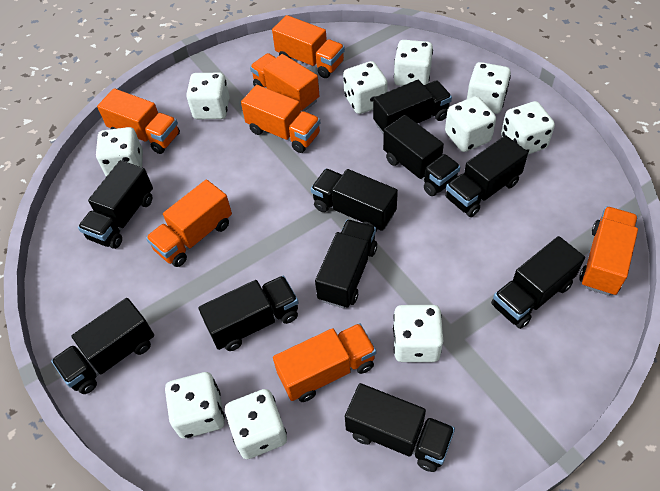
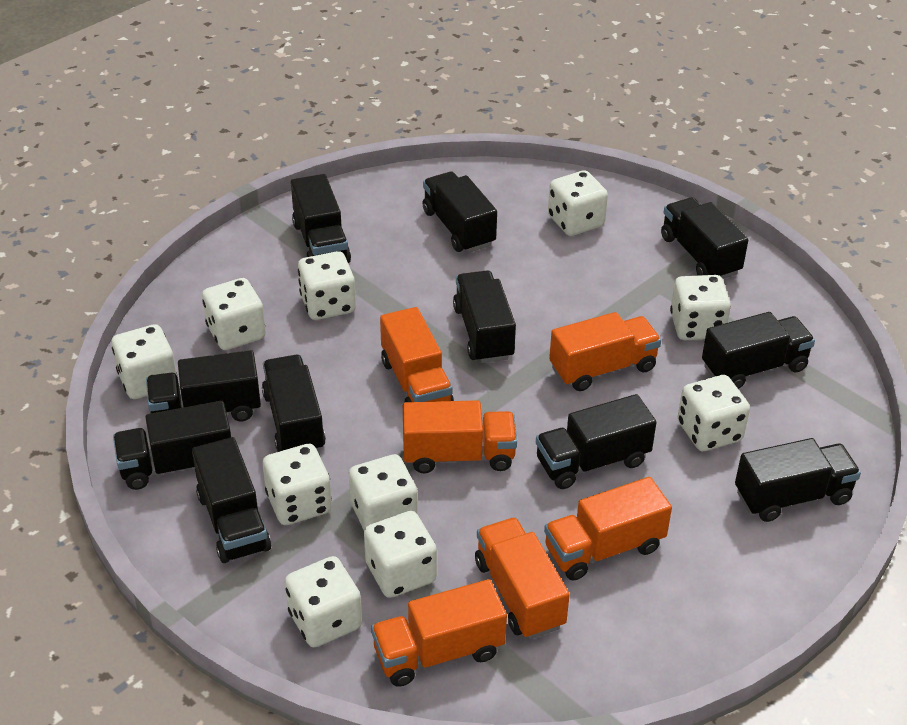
black truck: 10 -> 11
orange truck: 7 -> 6

